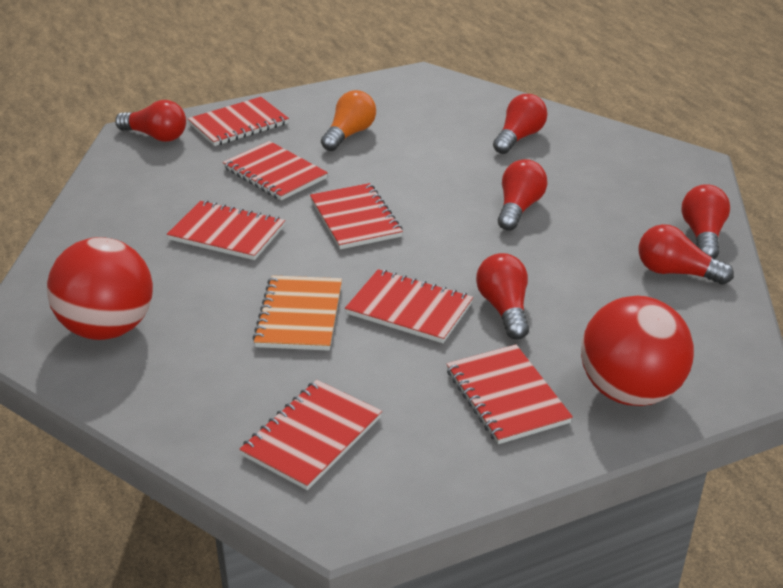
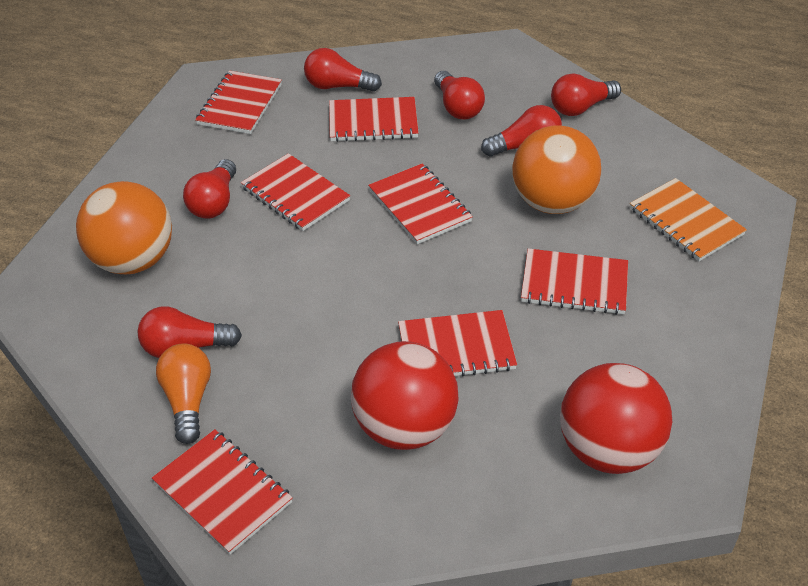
orange ball: 0 -> 2

